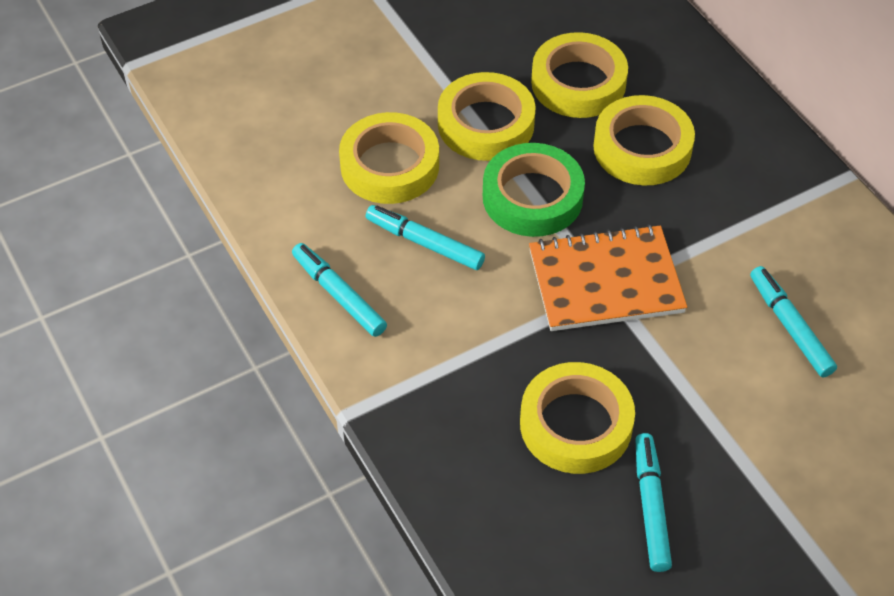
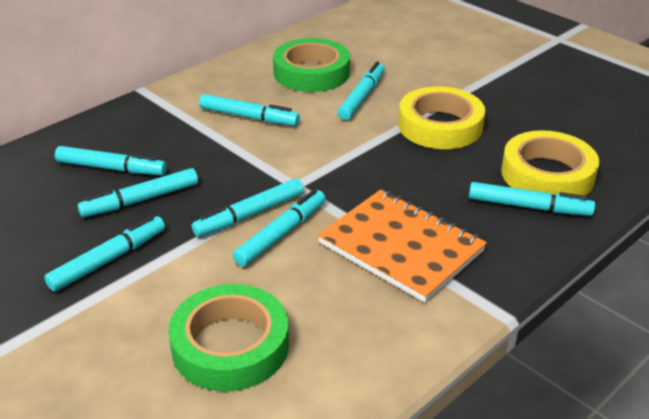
green tape: 1 -> 2
turquoise marker: 4 -> 8
yellow tape: 5 -> 2

